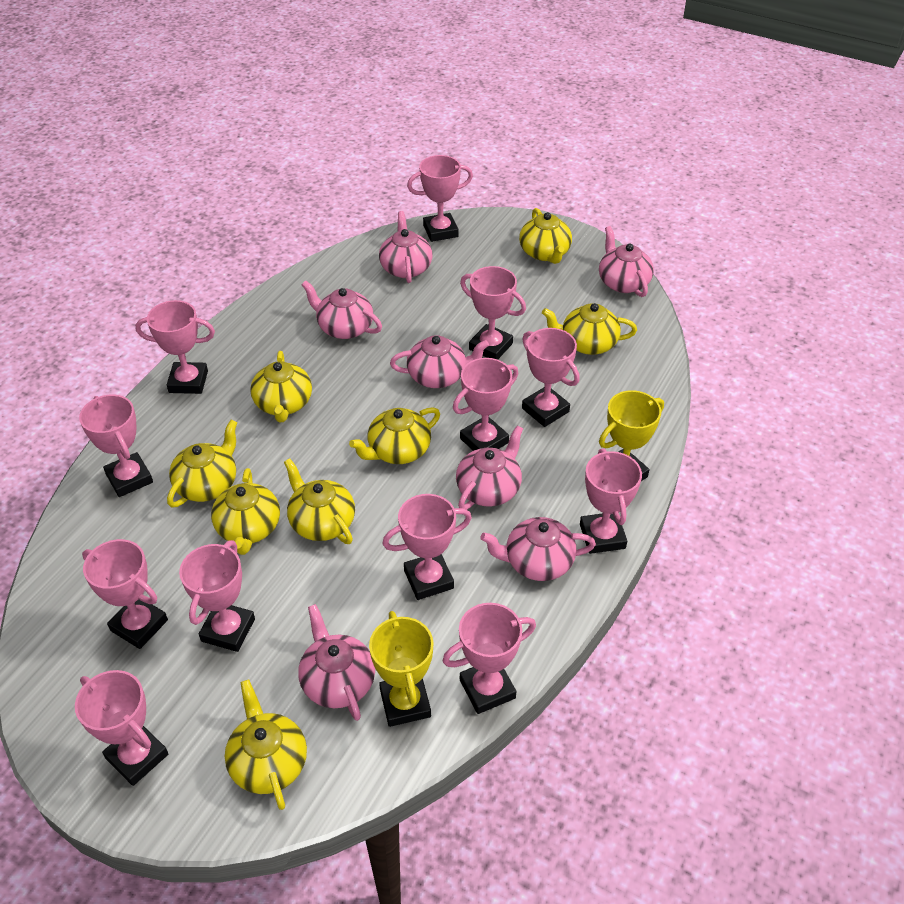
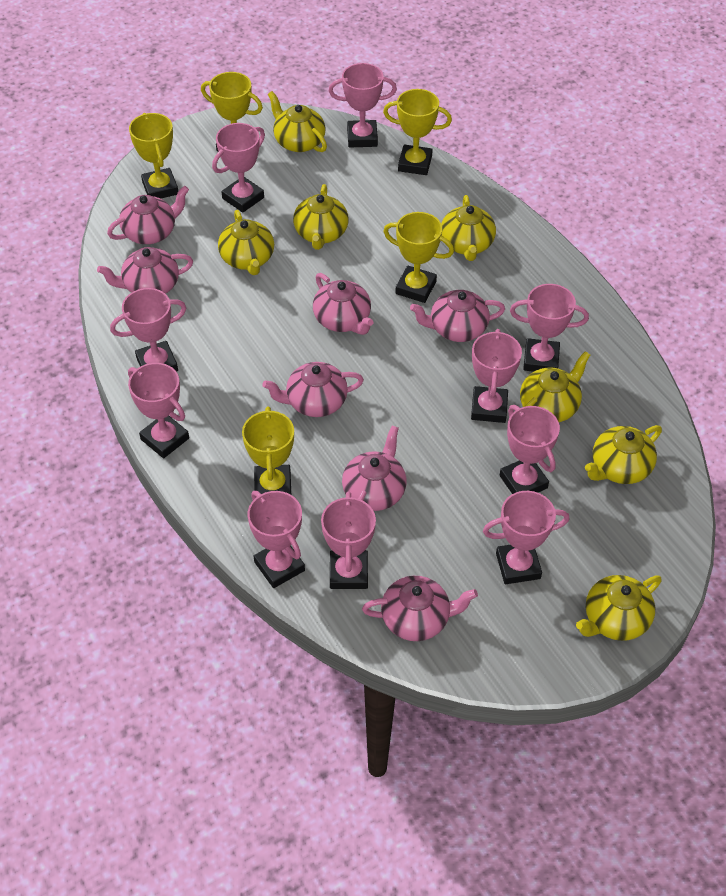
pink trophy: 12 -> 10
yellow teapot: 8 -> 7
yellow trophy: 2 -> 5

